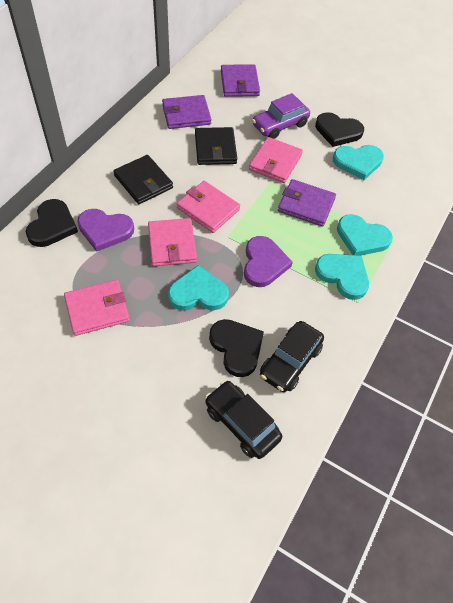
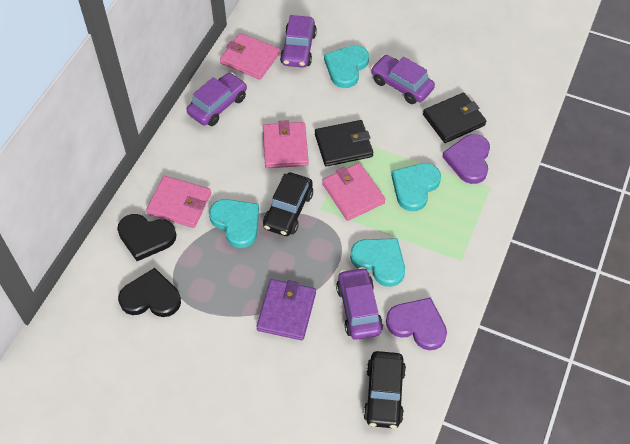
black heart: 3 -> 2
purple car: 1 -> 4
purple wallet: 3 -> 1

